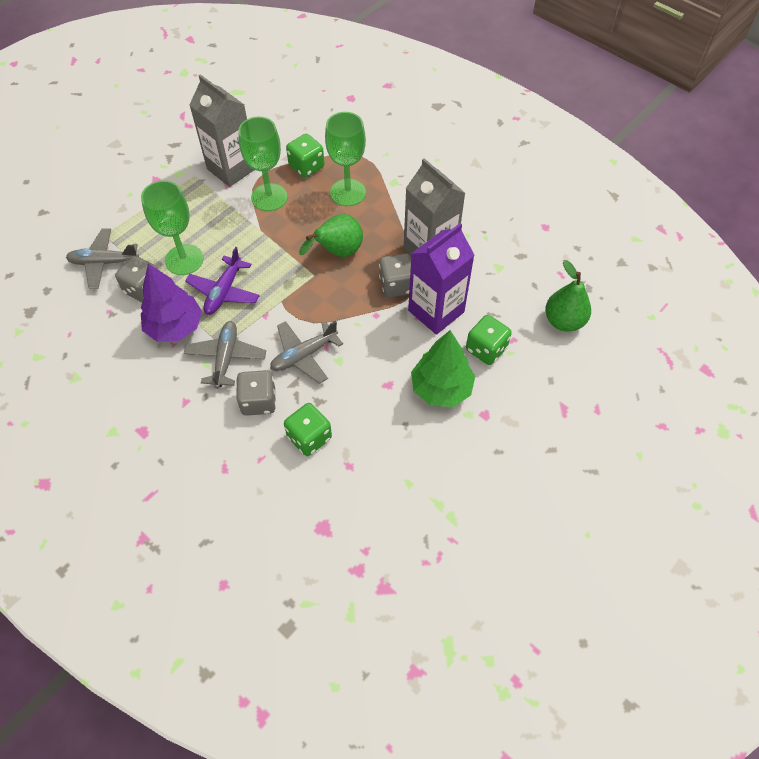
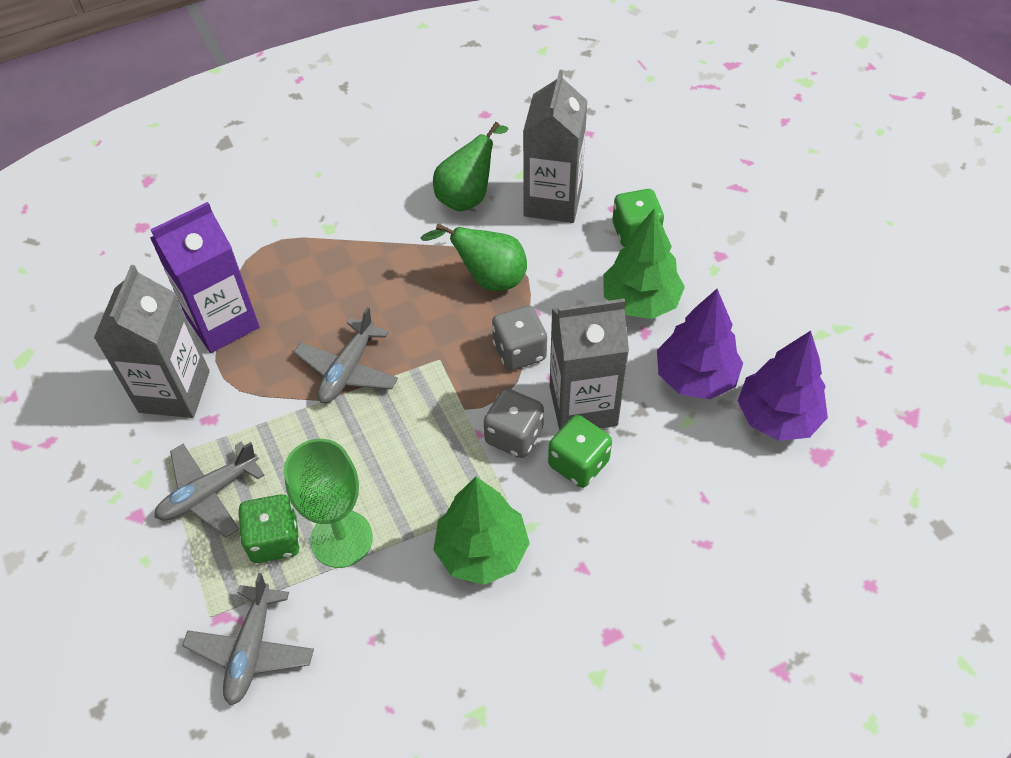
green goblet: 3 -> 1
green tree: 1 -> 2
grey carton: 2 -> 3
grey dice: 3 -> 2
purple plane: 1 -> 0
purple tree: 1 -> 2

